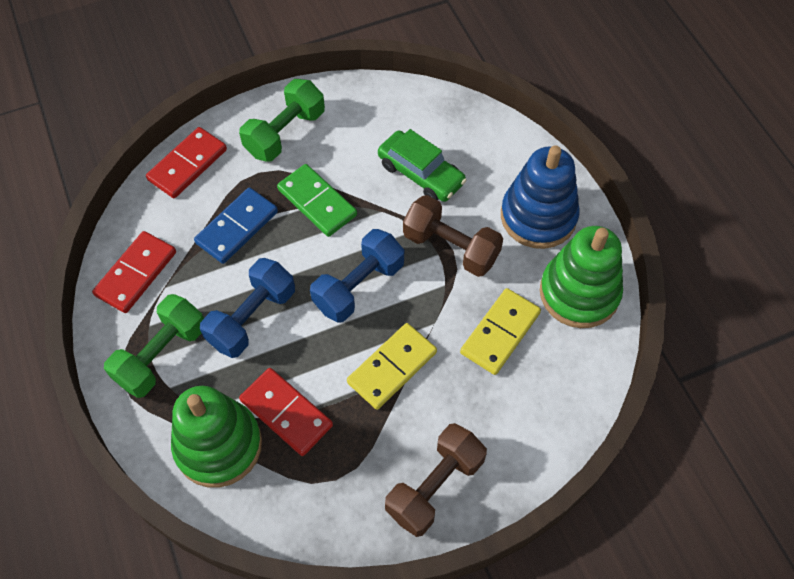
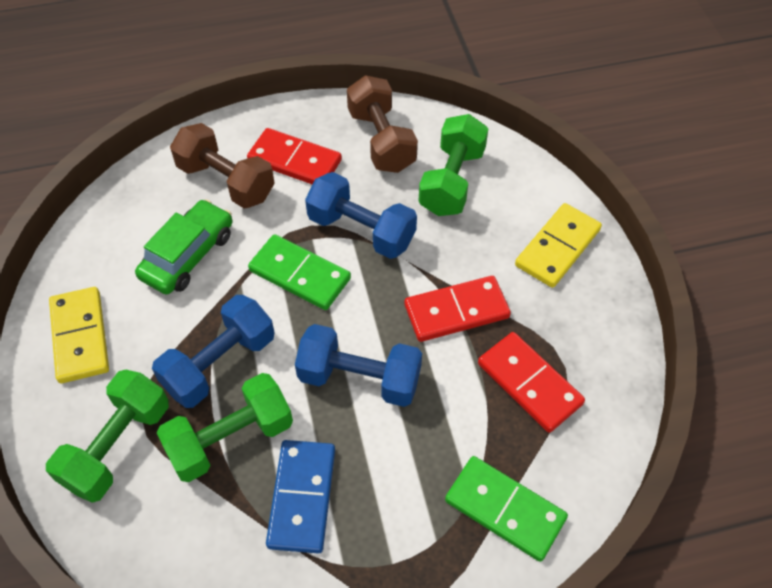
blue dumbbell: 2 -> 3
blue stacking toy: 1 -> 0
green domino: 1 -> 2
green dumbbell: 2 -> 3
green stacking toy: 2 -> 0

